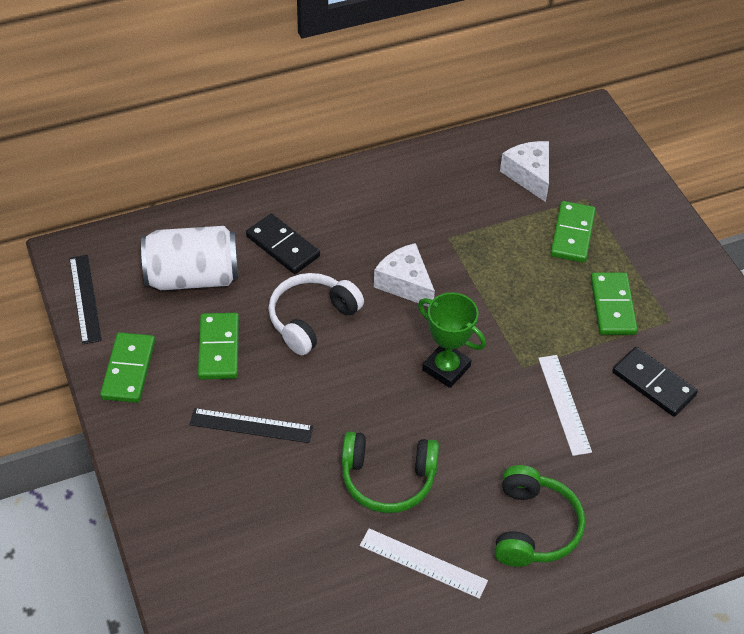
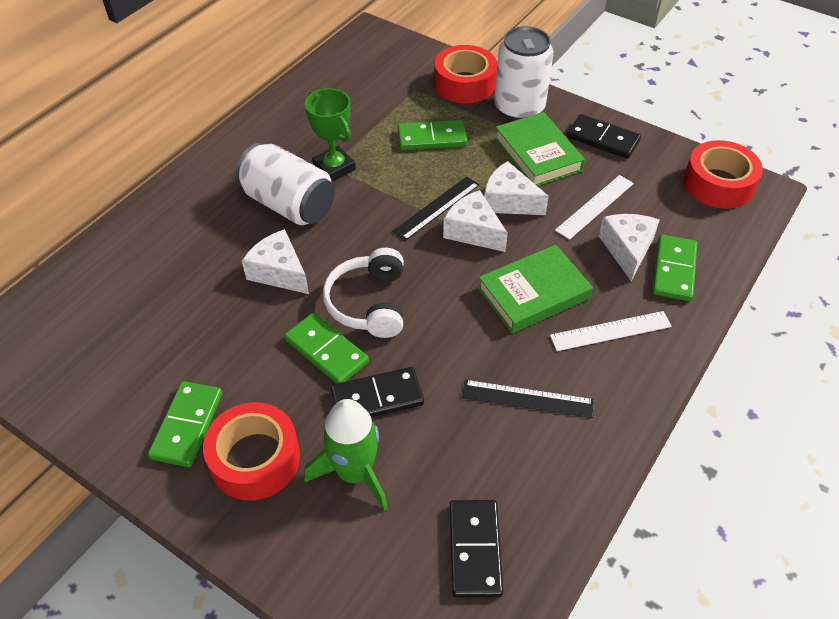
black domino: 2 -> 3
green book: 0 -> 2
green headphones: 2 -> 0
green rocket: 0 -> 1
red tape: 0 -> 3
white can: 1 -> 2
white cheese: 2 -> 4

